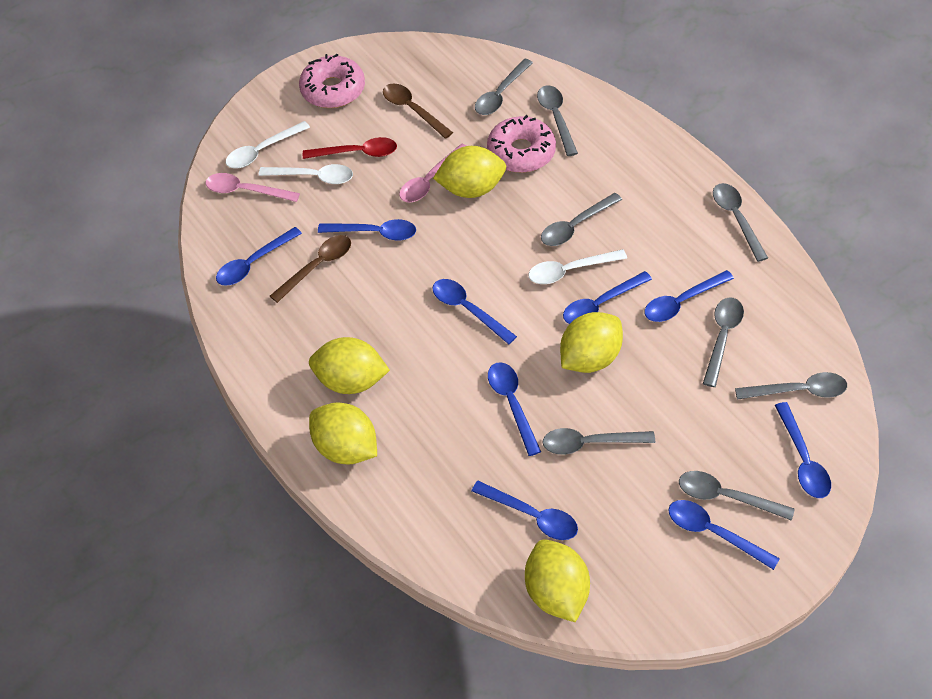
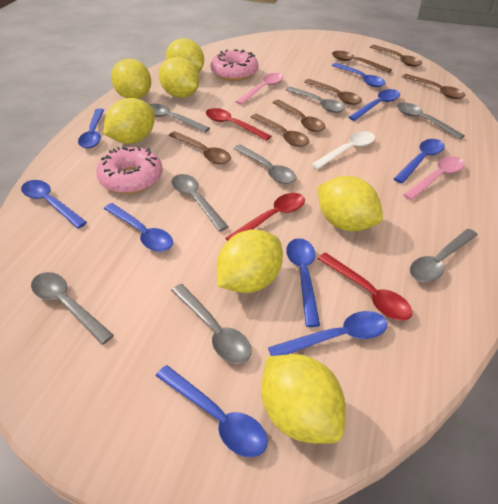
brown spoon: 2 -> 7
red spoon: 1 -> 3
white spoon: 3 -> 1
yellow lemon: 5 -> 7

